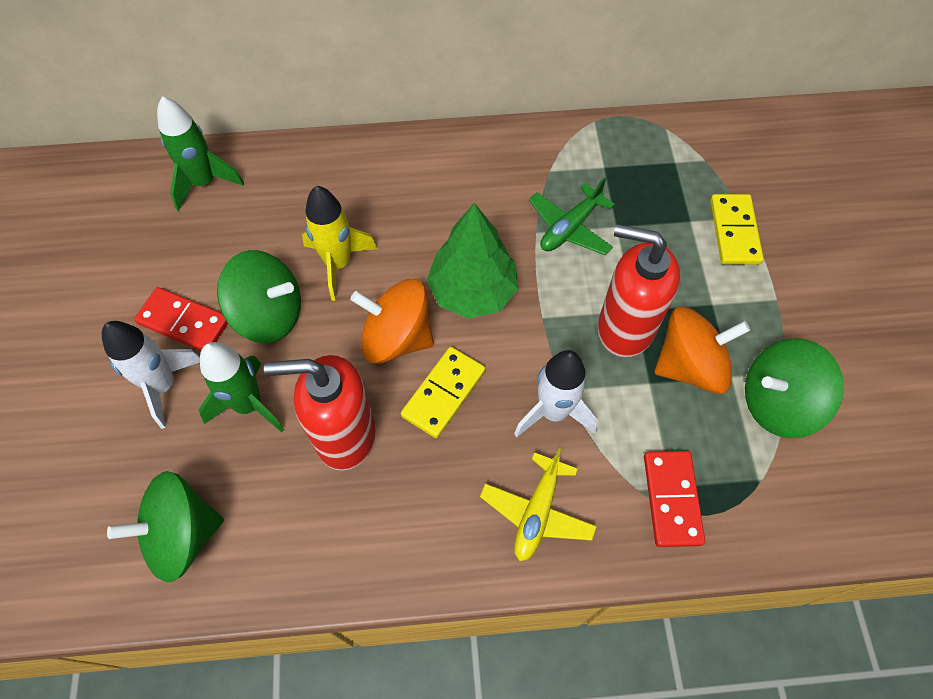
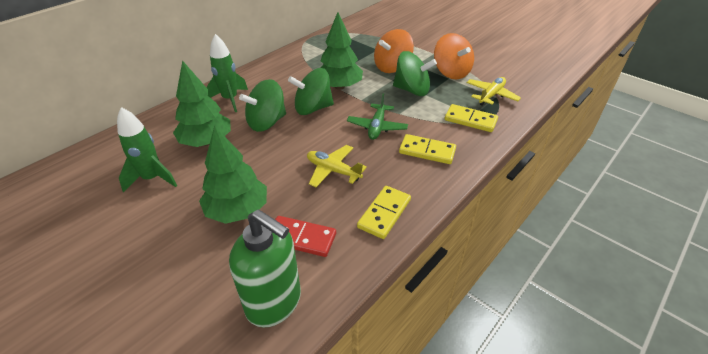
green soap dispenser: 0 -> 1
green tree: 1 -> 3
red domino: 2 -> 1
red soap dispenser: 2 -> 0
white rocket: 2 -> 0
yellow domino: 2 -> 3
yellow plane: 1 -> 2
yellow rocket: 1 -> 0

